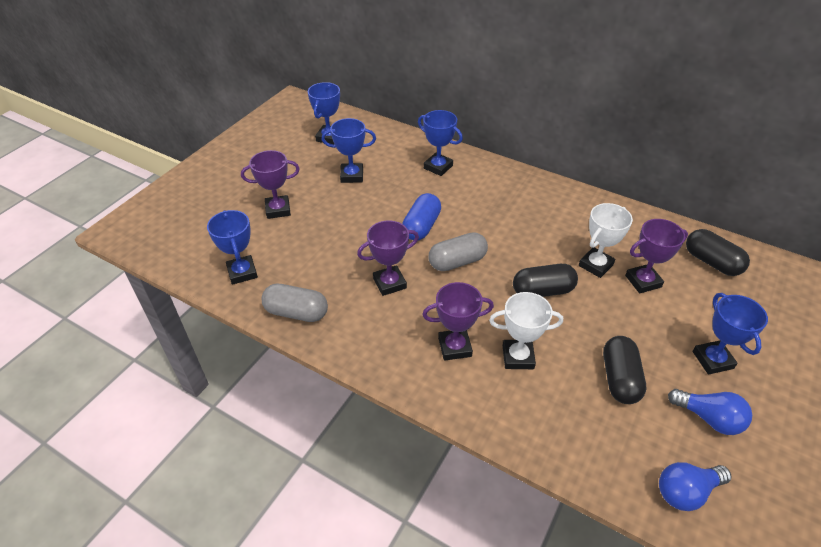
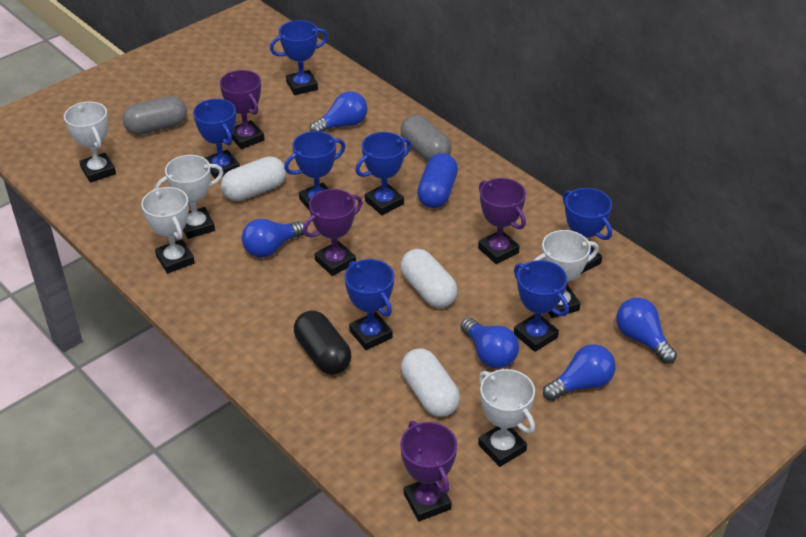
black capsule: 3 -> 1
blue light bulb: 2 -> 5
blue trophy: 5 -> 7
white capsule: 0 -> 3
white trophy: 2 -> 5

